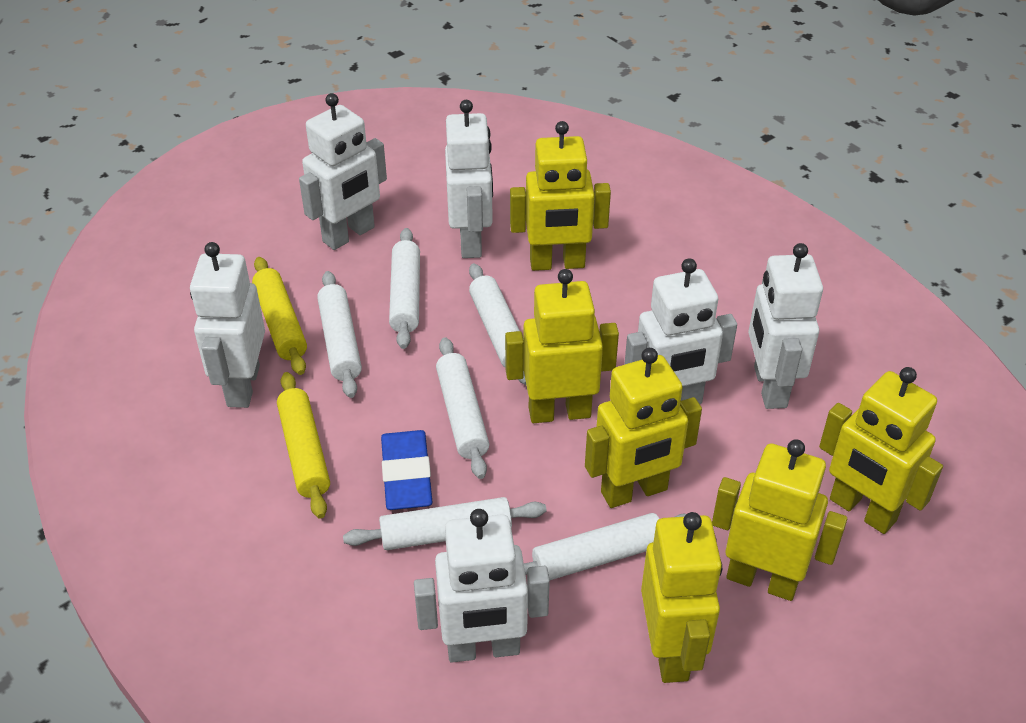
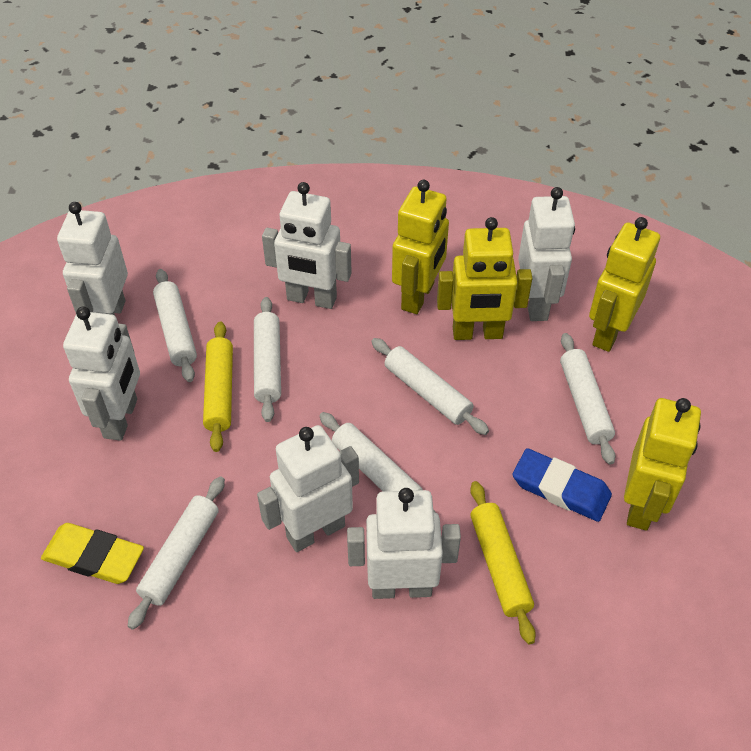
yellow eraser: 0 -> 1
yellow robot: 6 -> 4

